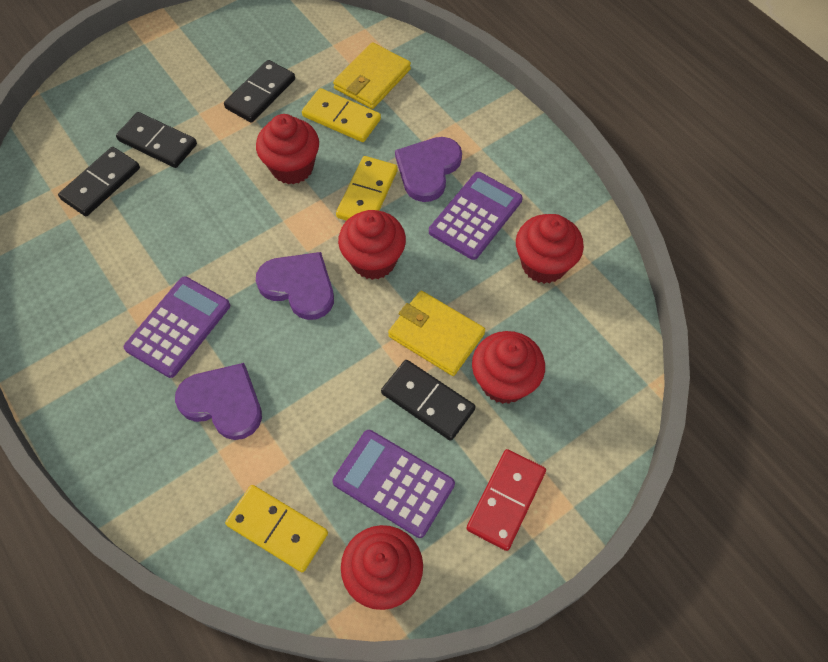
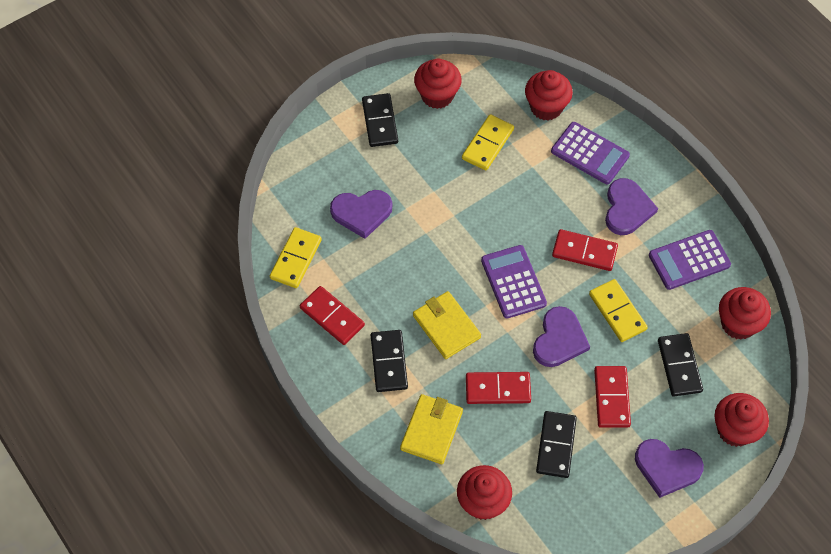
purple heart: 3 -> 4
red domino: 1 -> 4

